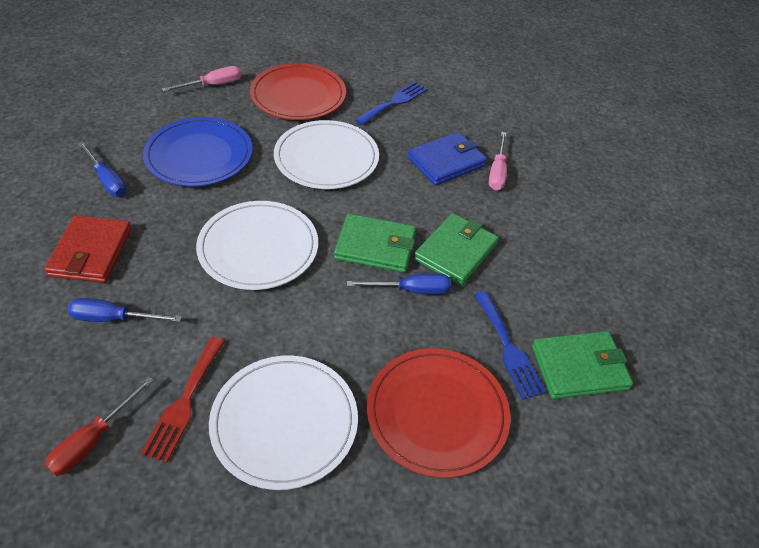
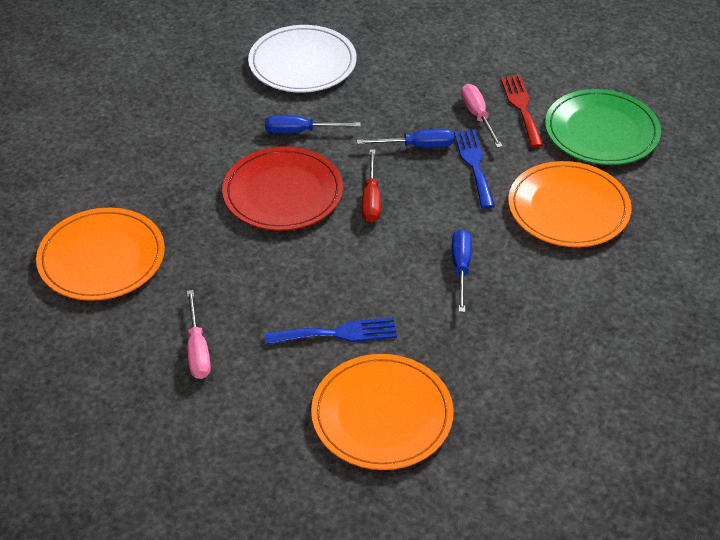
blue plate: 1 -> 0
blue wallet: 1 -> 0
green plate: 0 -> 1
green wallet: 3 -> 0
orange plate: 0 -> 3
red plate: 2 -> 1
red wallet: 1 -> 0
white plate: 3 -> 1

